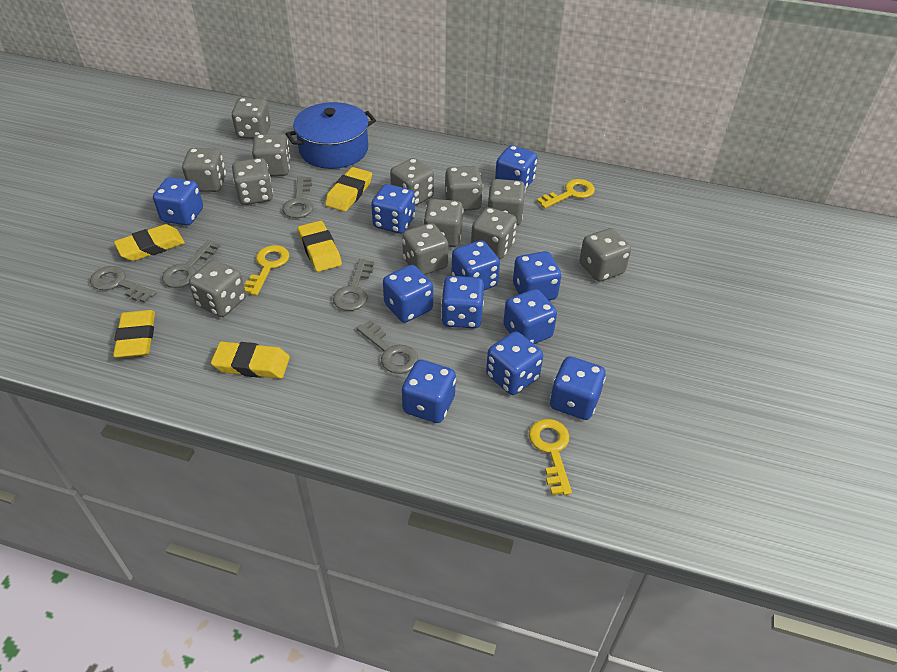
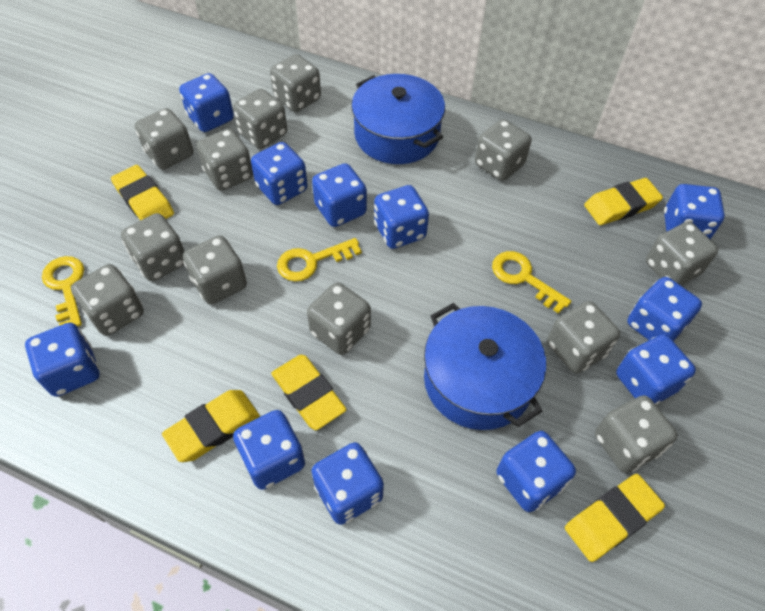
blue pot: 1 -> 2
grey key: 5 -> 0

